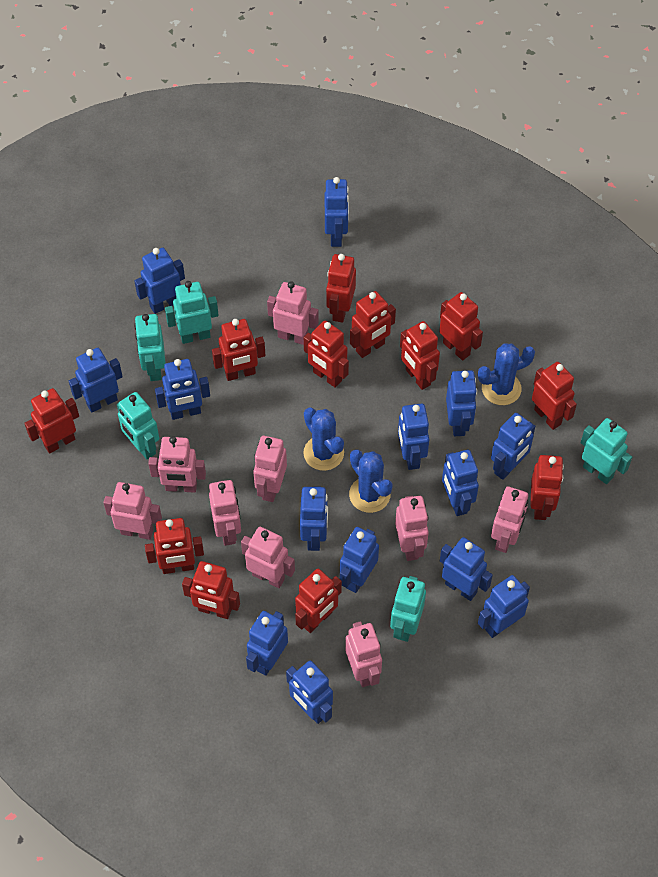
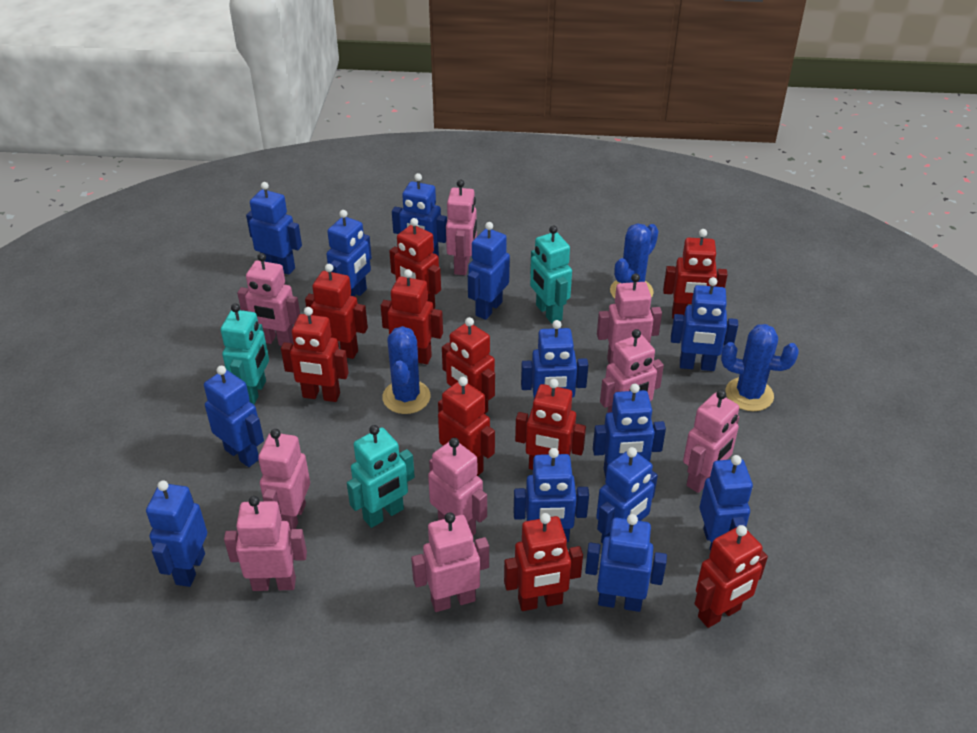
blue robot: 14 -> 13
red robot: 12 -> 10
turquoise robot: 5 -> 3

